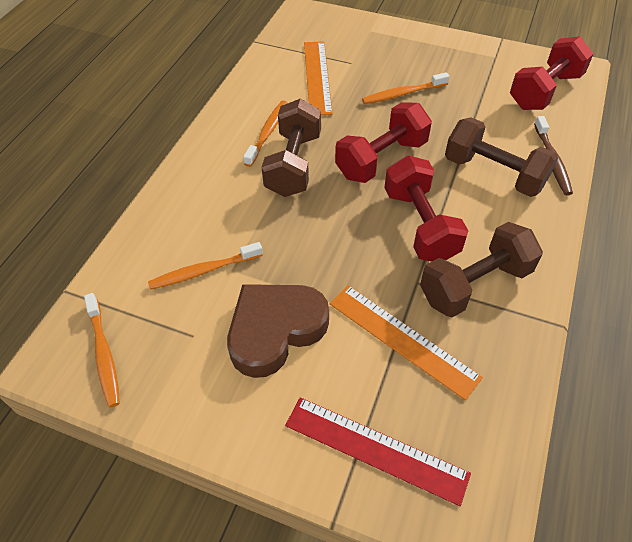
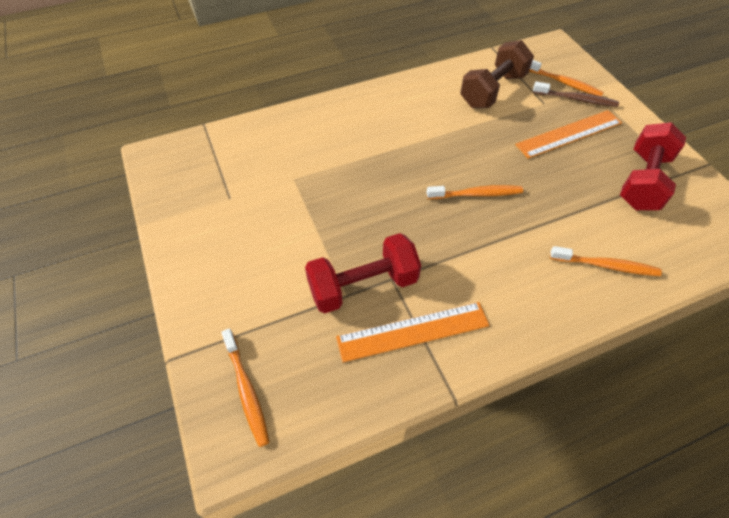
brown dumbbell: 3 -> 1
brown heart: 1 -> 0
red dumbbell: 3 -> 2
red ruler: 1 -> 0

